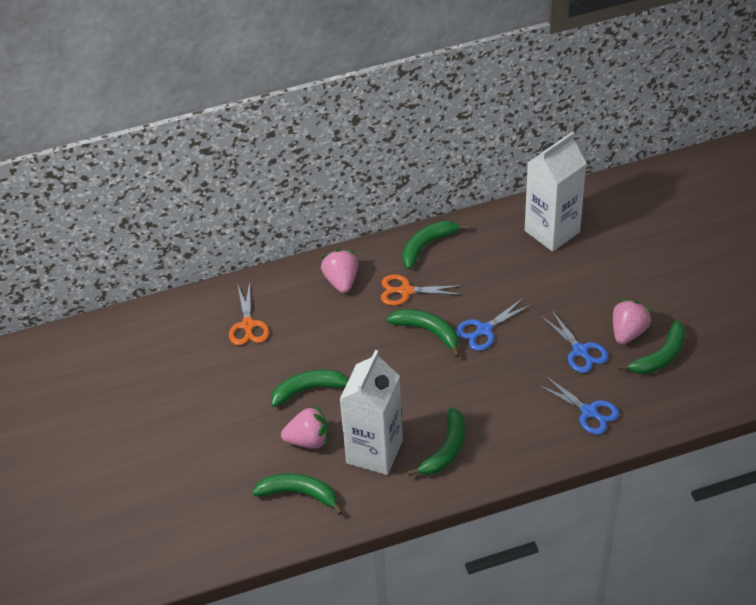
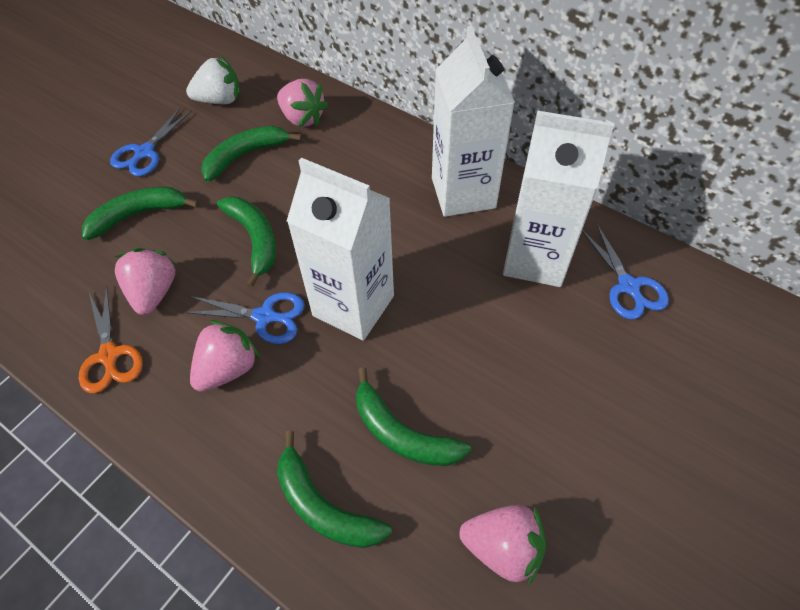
green banana: 6 -> 5
orange scissors: 2 -> 1
pink strawberry: 3 -> 4
white carton: 2 -> 3
white strawberry: 0 -> 1

